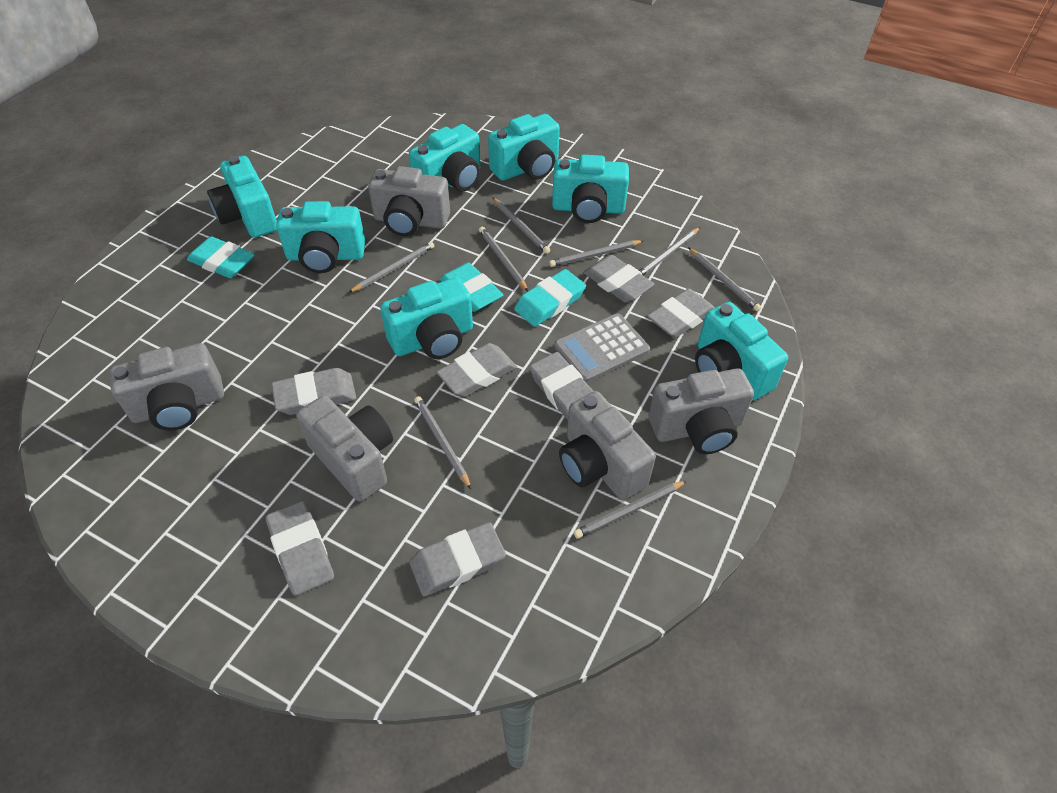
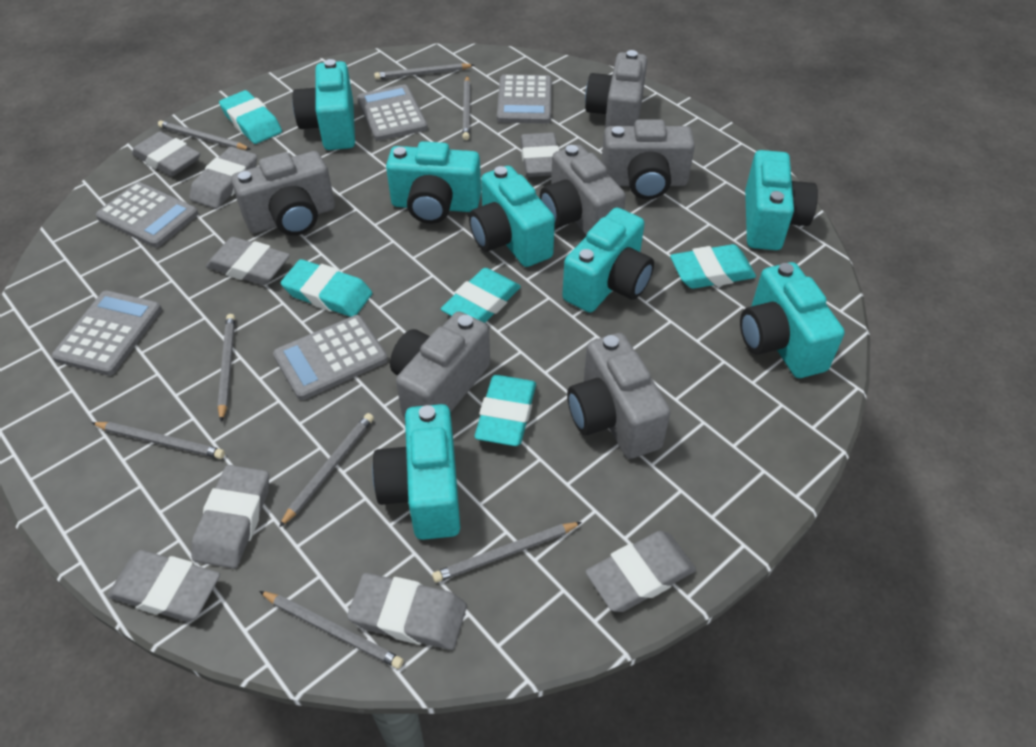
grey calculator: 1 -> 5
grey camera: 5 -> 6
grey eraser: 7 -> 8
turquoise eraser: 3 -> 5

